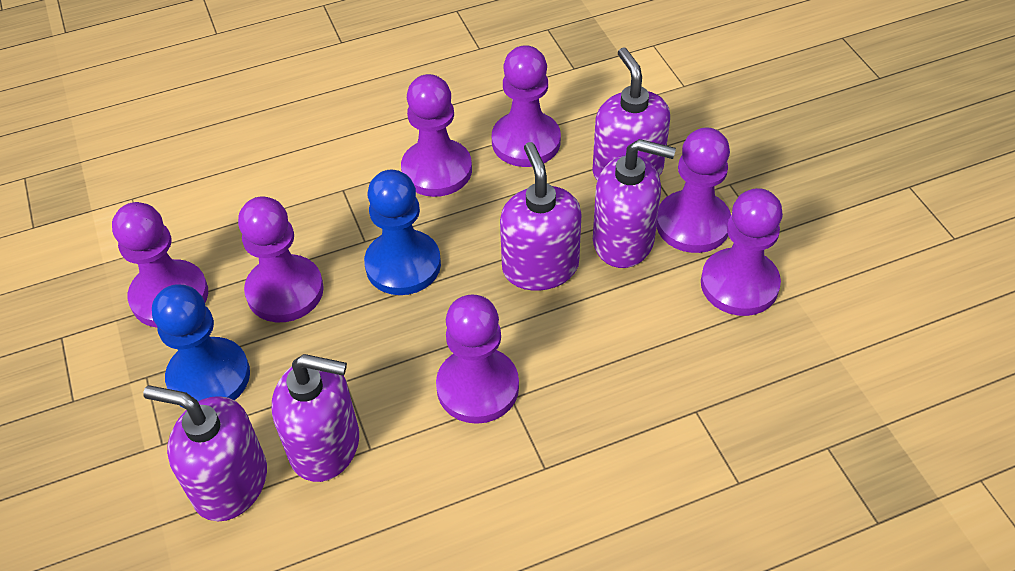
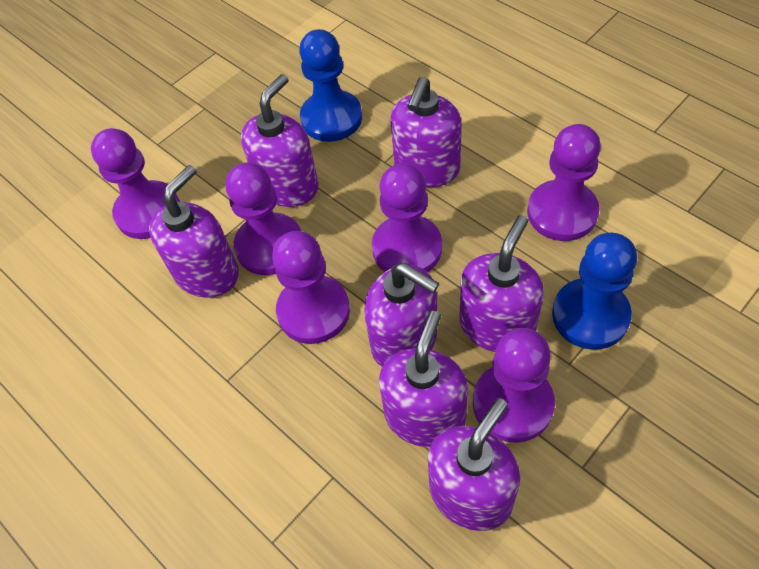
purple pawn: 7 -> 6
purple soap dispenser: 5 -> 7

